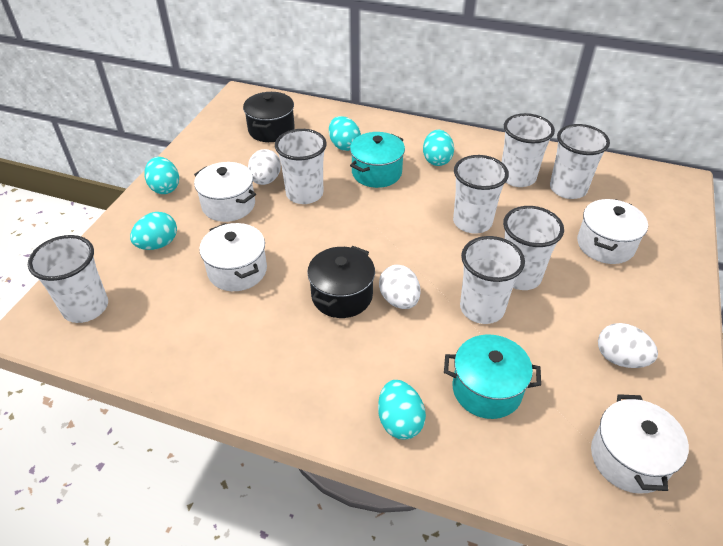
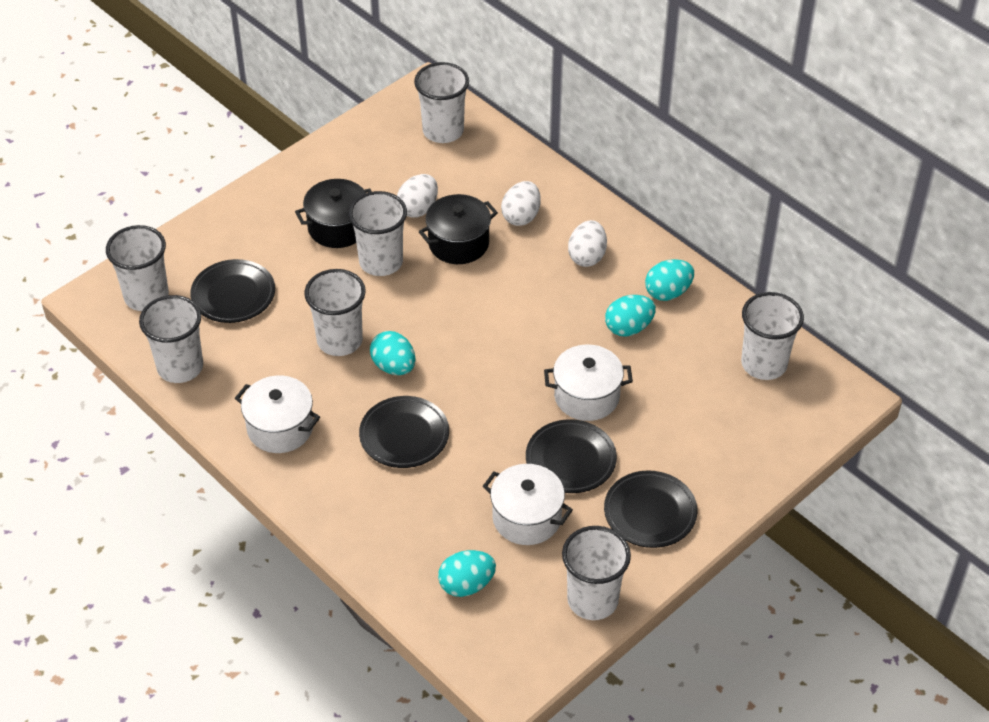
black plate: 0 -> 4
turquoise egg: 5 -> 4
turquoise pot: 2 -> 0
white pot: 4 -> 3

